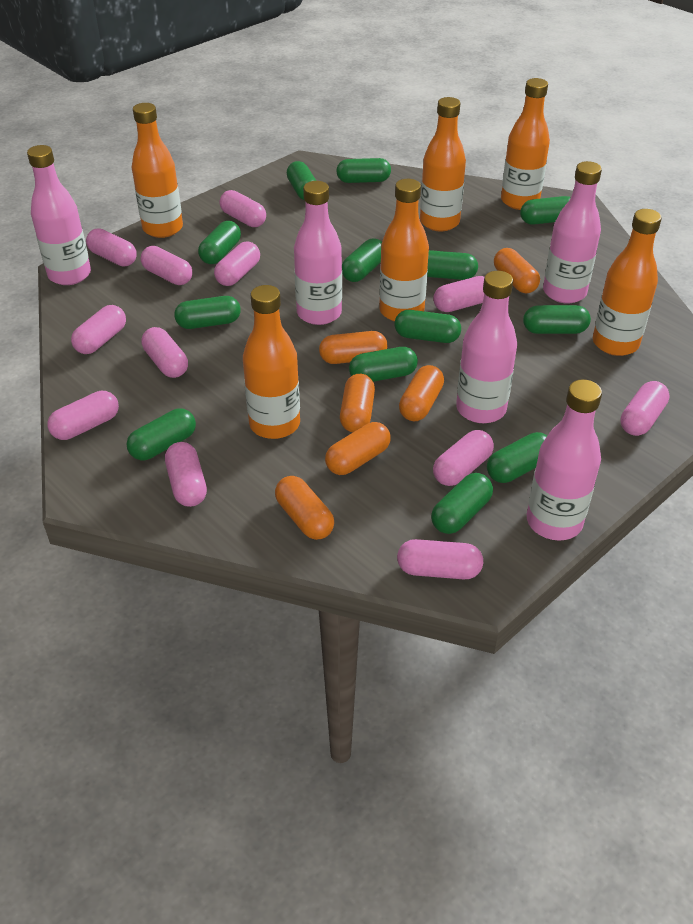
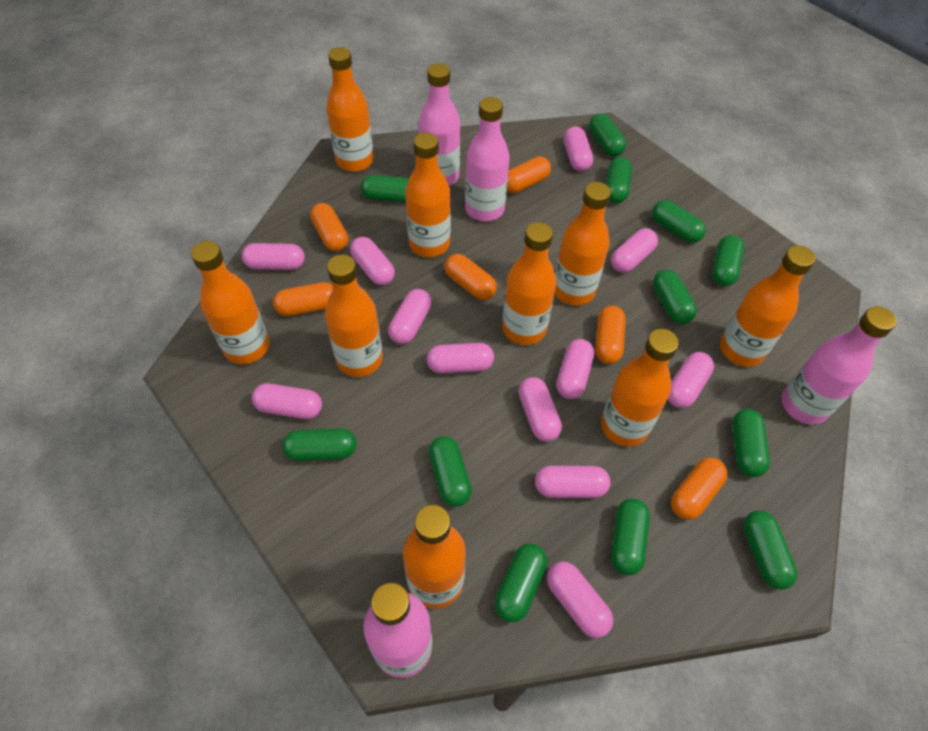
green capsule: 13 -> 12
orange bottle: 6 -> 9
pink bottle: 5 -> 4

